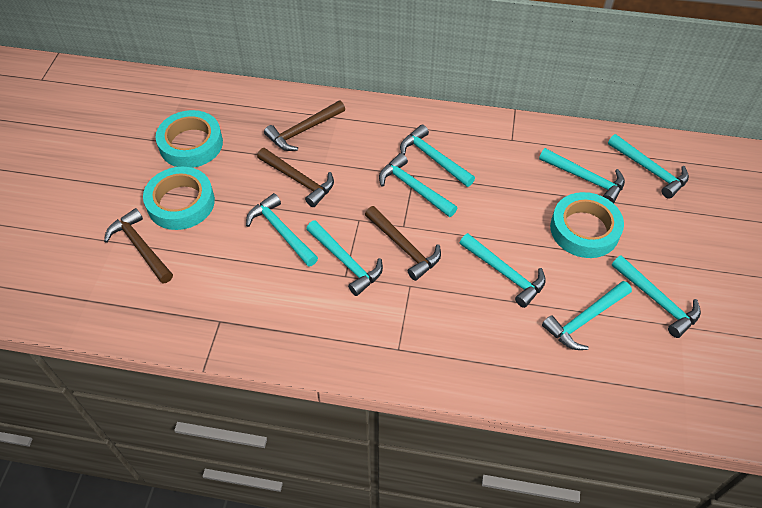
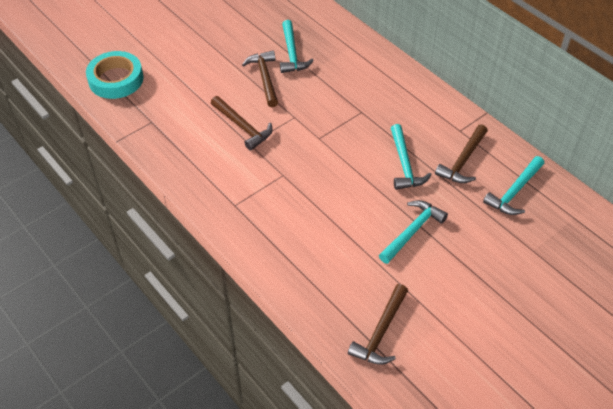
turquoise hammer: 9 -> 4
turquoise tape: 3 -> 1

